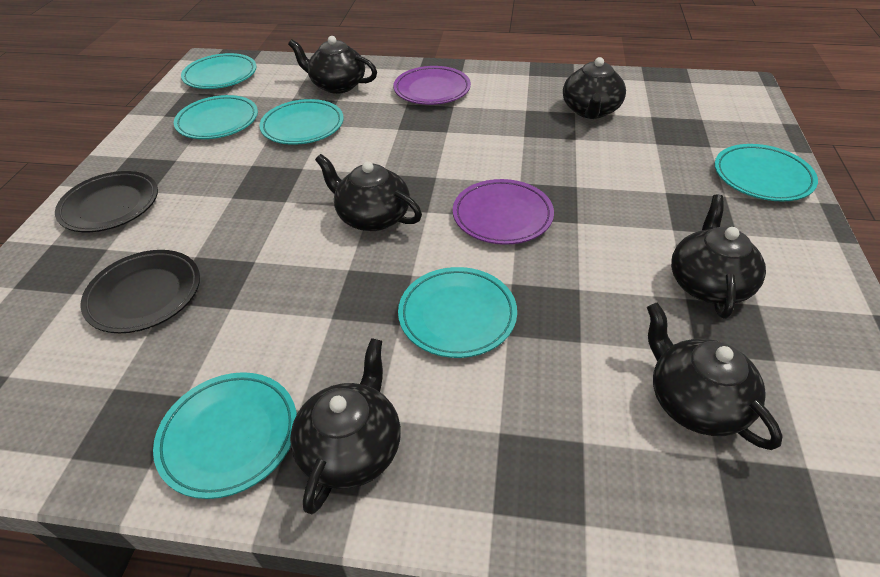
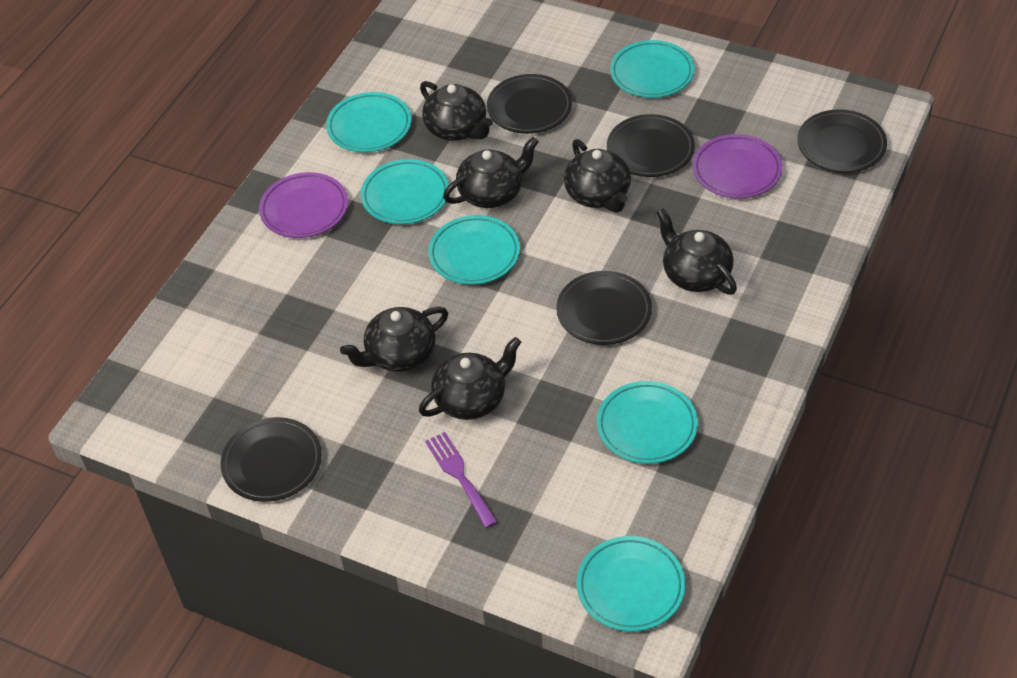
black plate: 2 -> 5
purple fork: 0 -> 1

